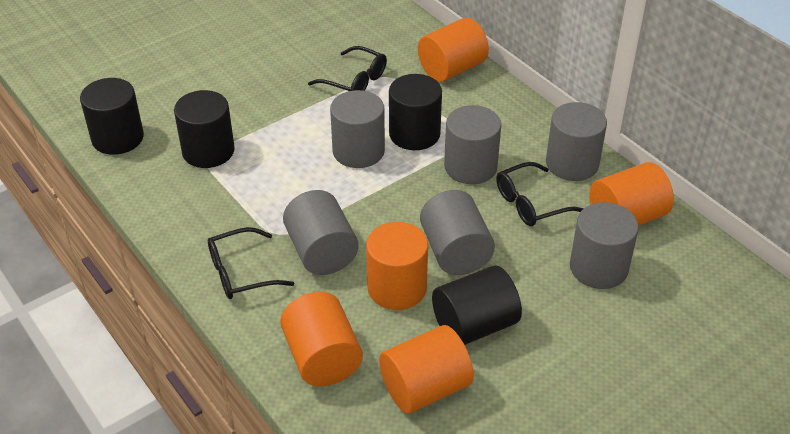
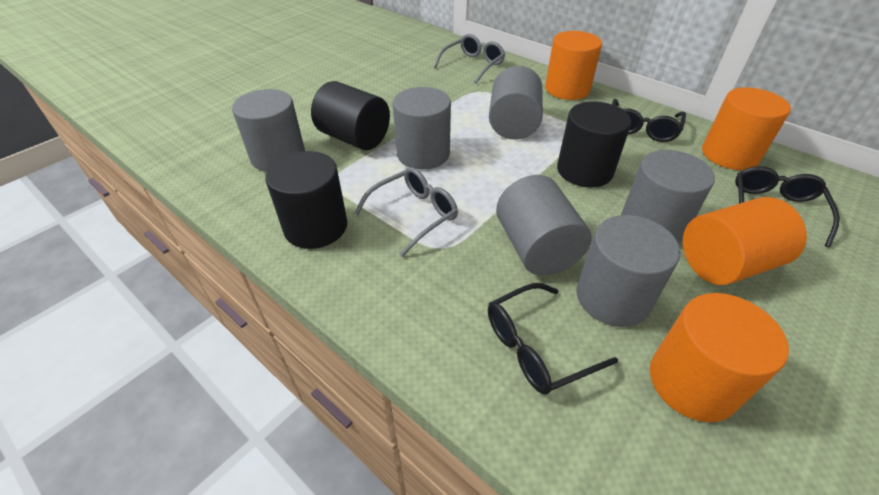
black cylinder: 4 -> 3
grey glasses: 0 -> 2
orange cylinder: 5 -> 4

